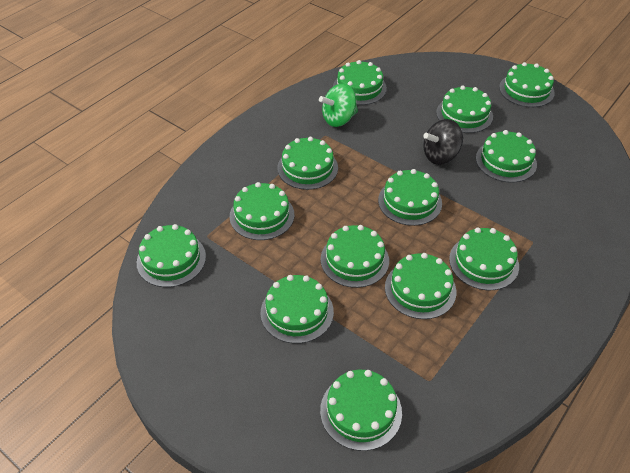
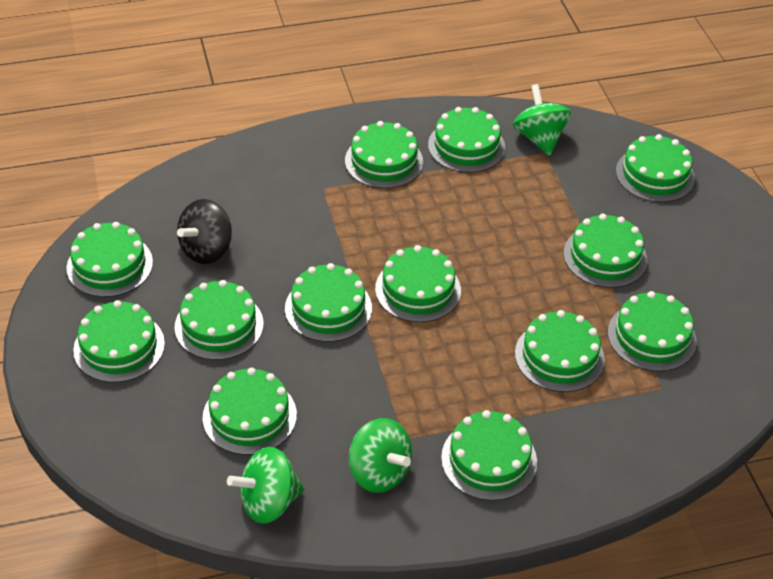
green spinning top: 1 -> 3

